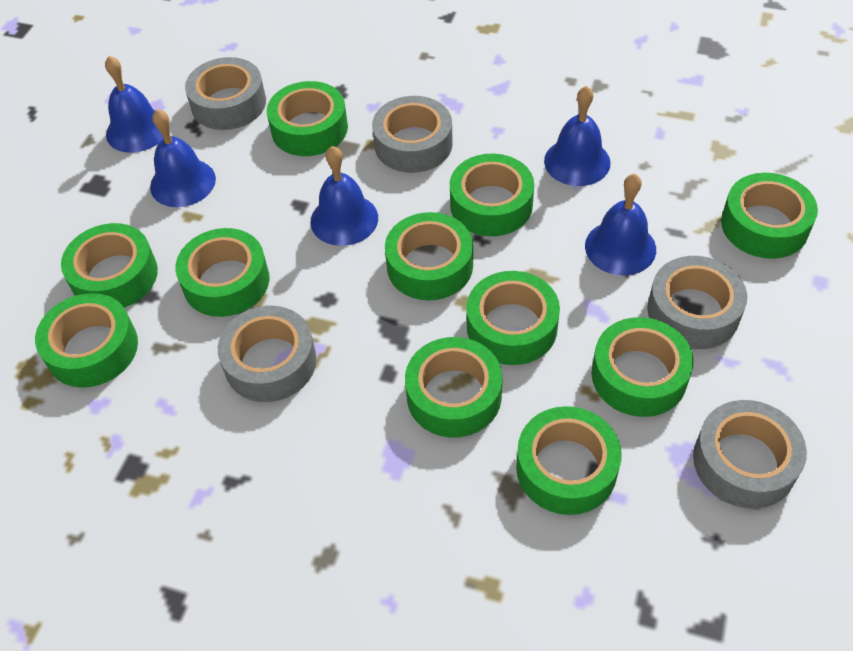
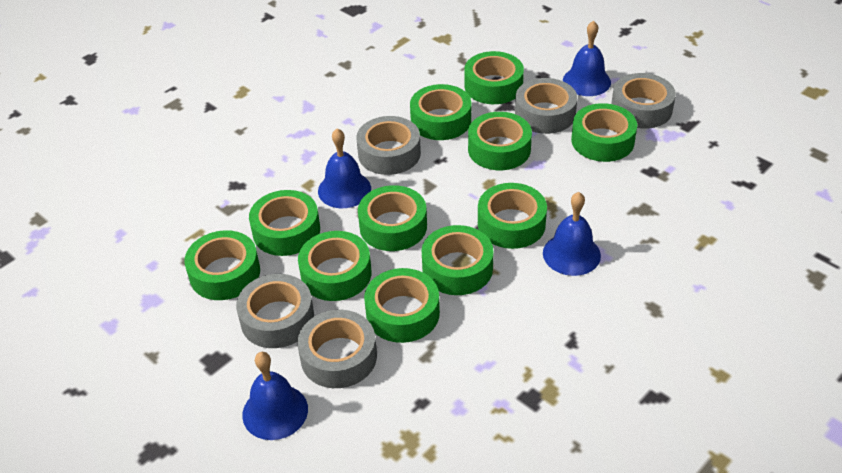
blue bell: 5 -> 4

